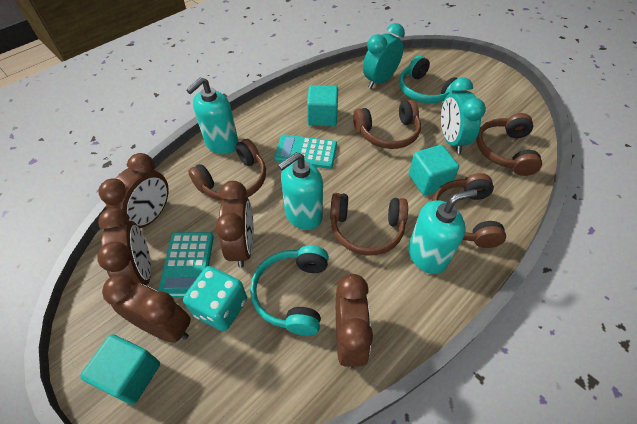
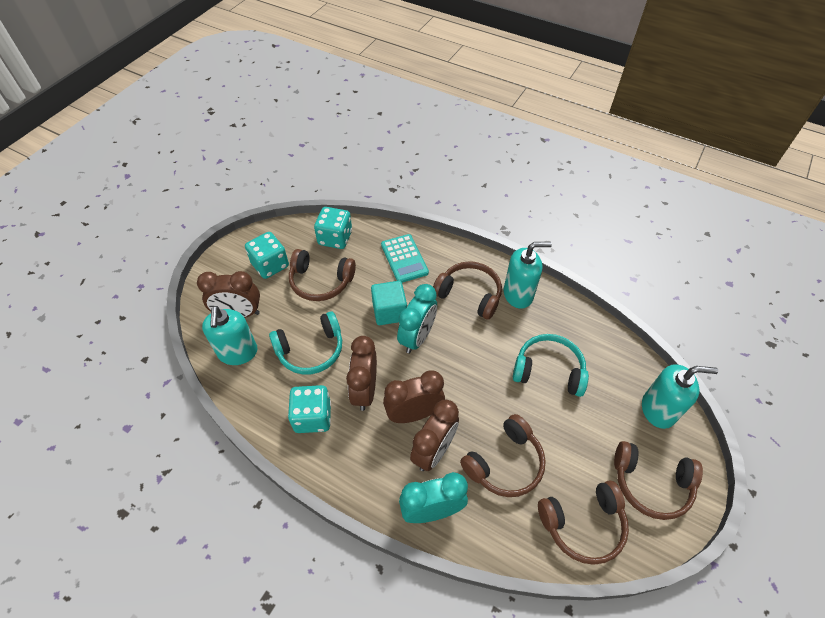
brown clock: 5 -> 4
turquoise calculator: 2 -> 1
turquoise cube: 3 -> 1
turquoise dice: 1 -> 3

